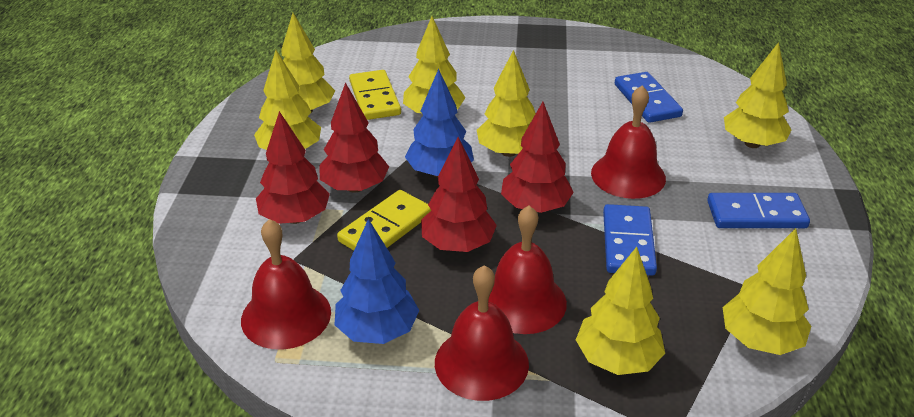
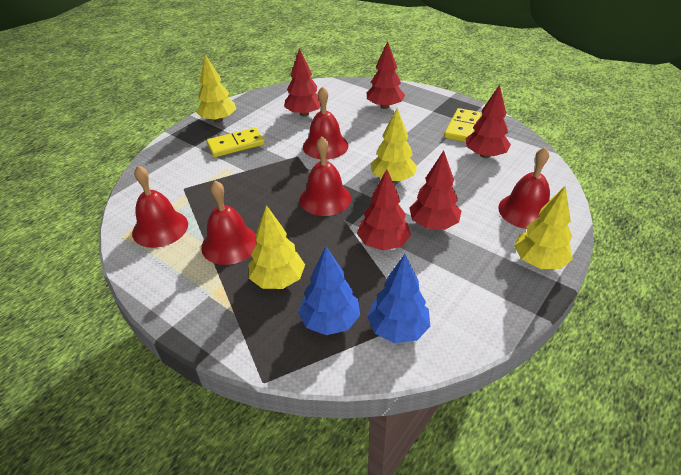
blue domino: 3 -> 0
red bell: 4 -> 5
red tree: 4 -> 5
yellow tree: 7 -> 4

